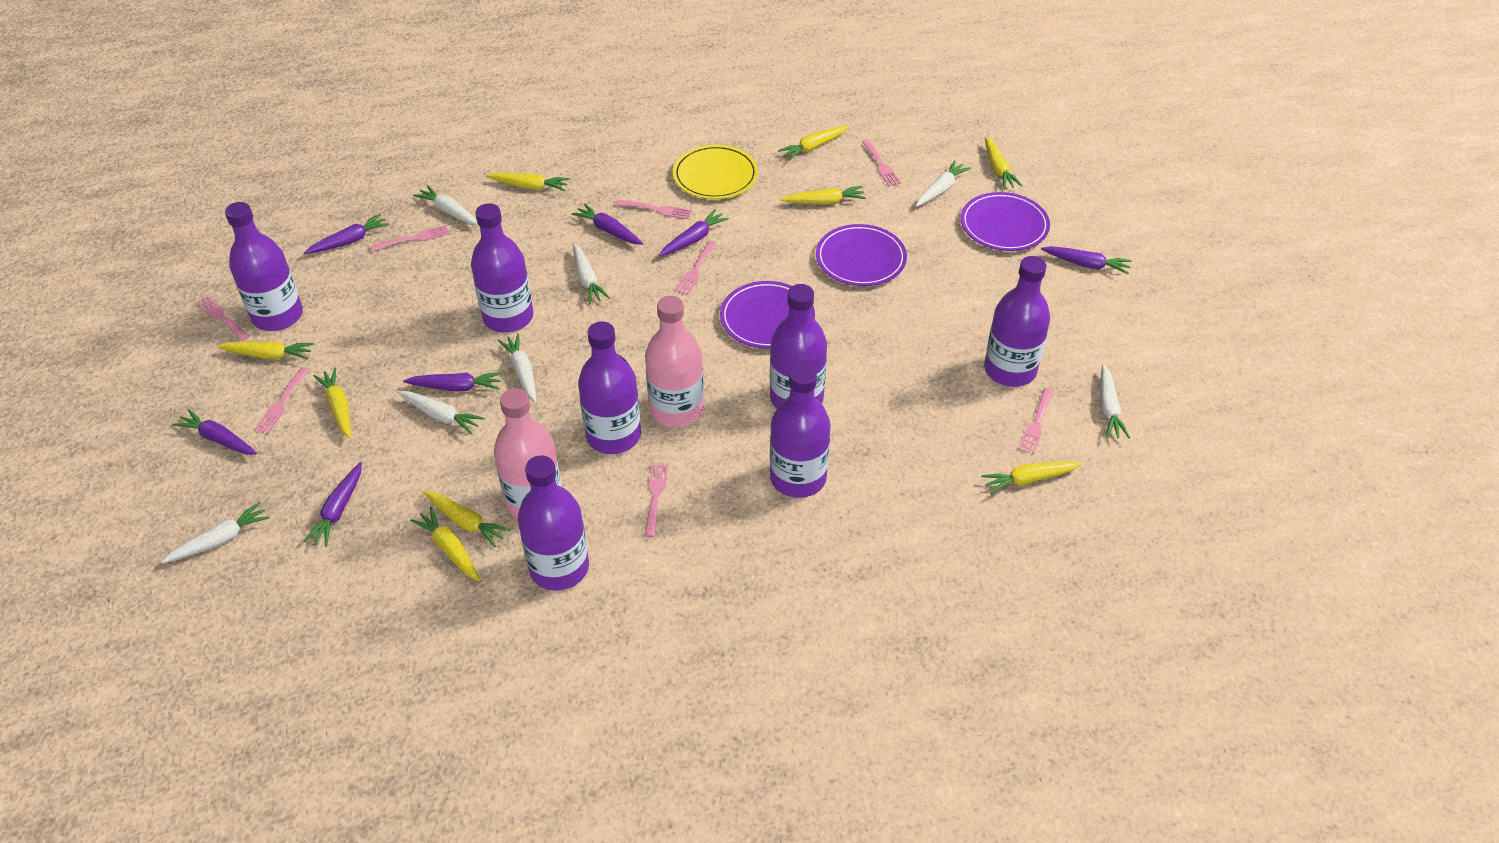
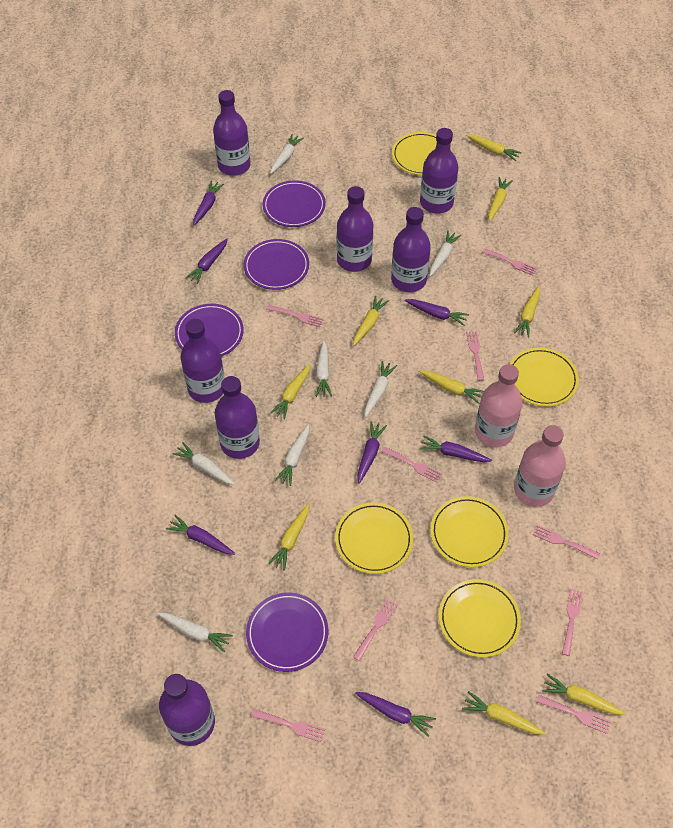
pink fork: 8 -> 9
purple plate: 3 -> 4
yellow plate: 1 -> 5

